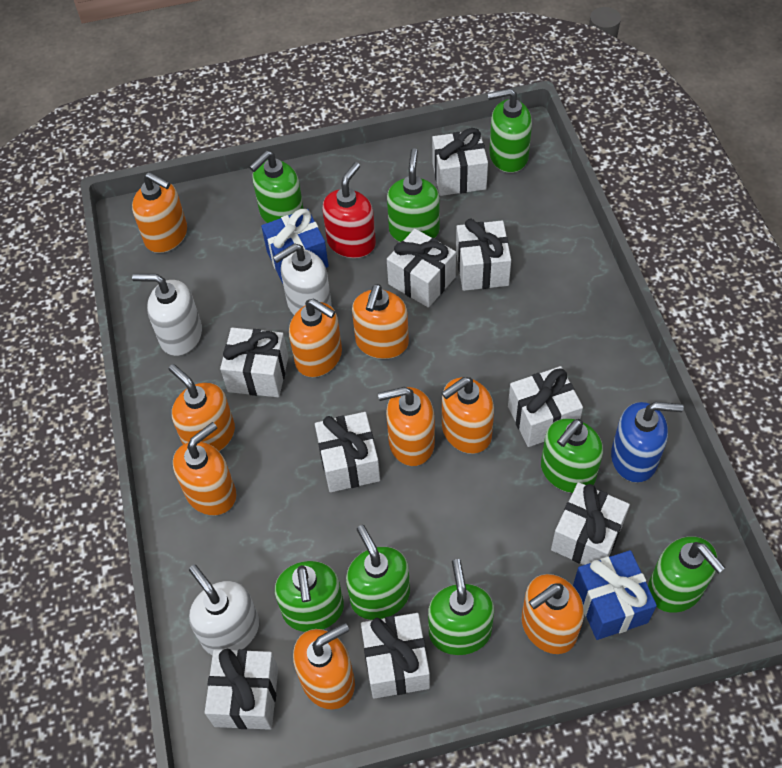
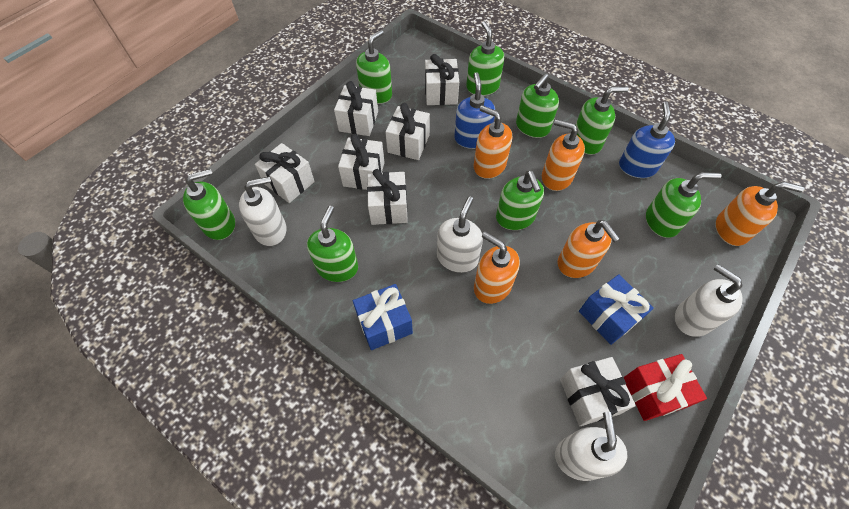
blue soap dispenser: 1 -> 2
orange soap dispenser: 9 -> 5
red gift: 0 -> 1
red soap dispenser: 1 -> 0
white gift: 9 -> 7
white soap dispenser: 3 -> 4

